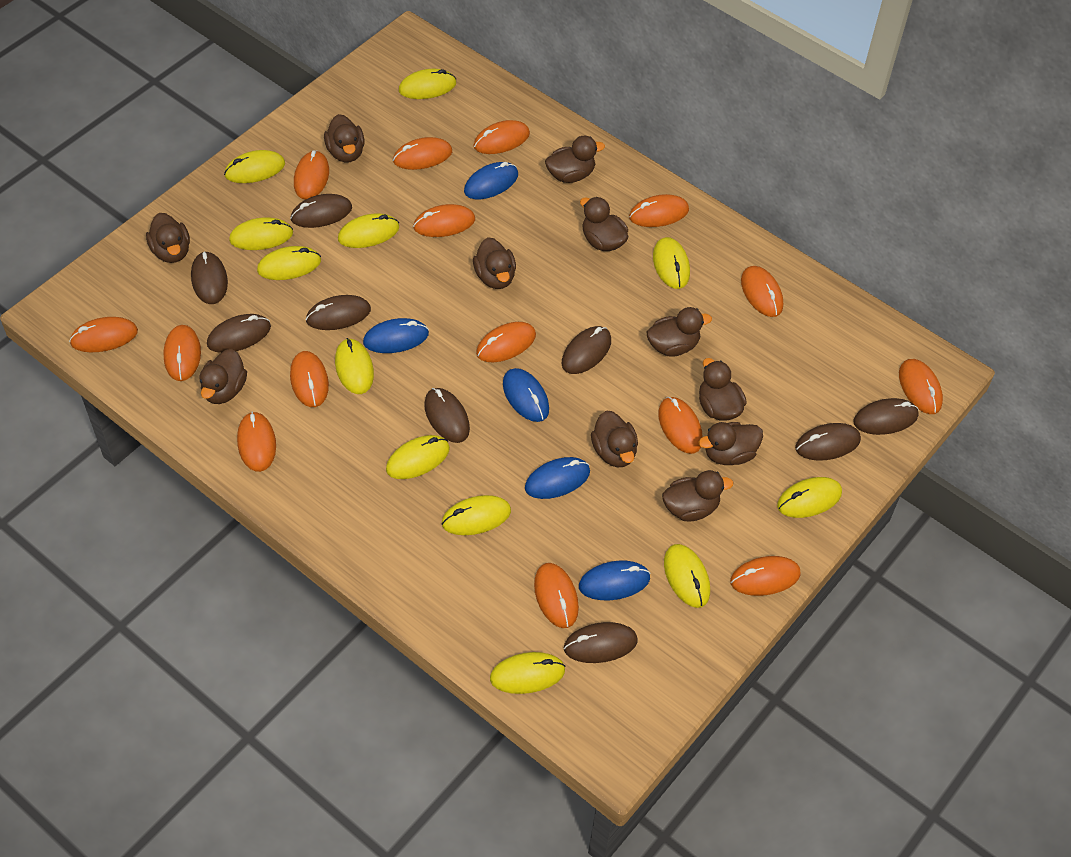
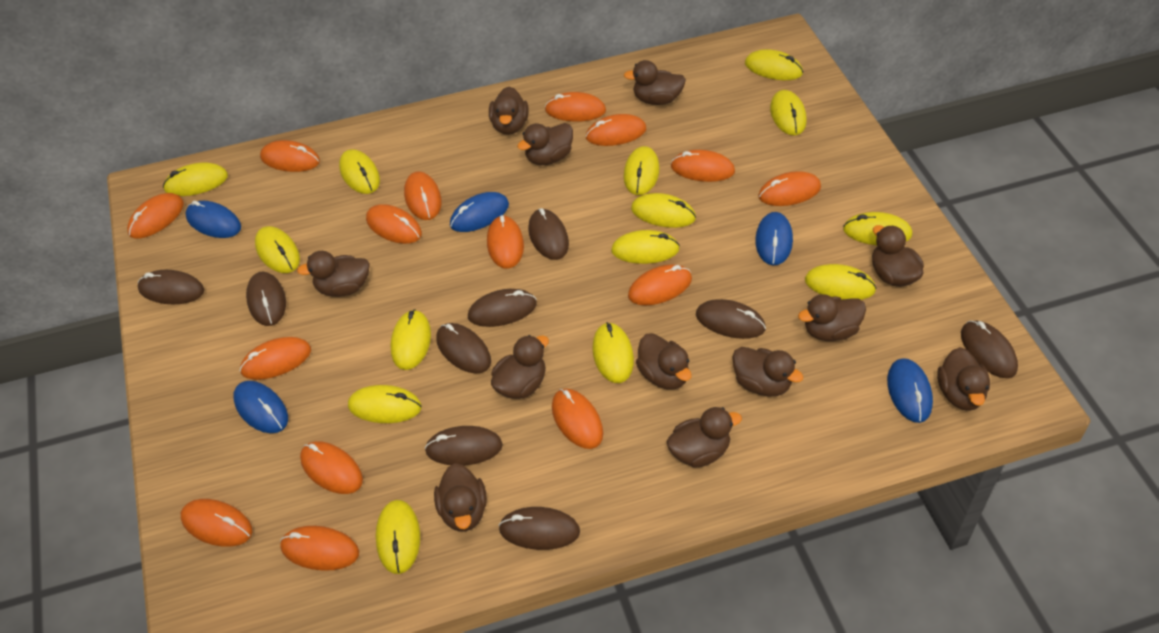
brown duck: 11 -> 12
yellow mouse: 12 -> 14

